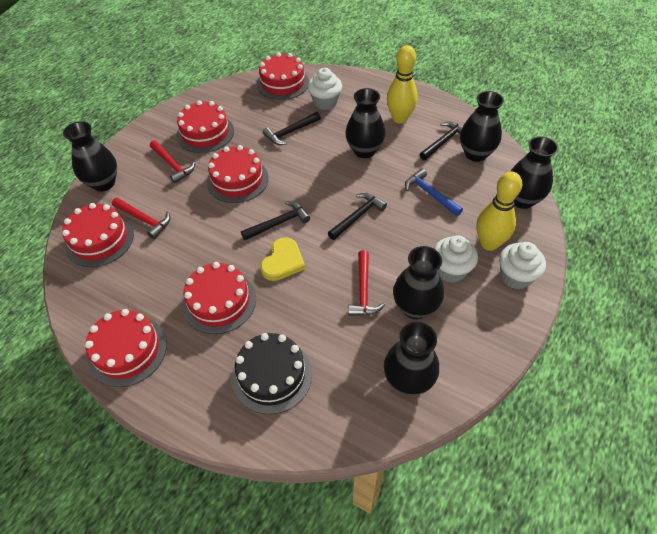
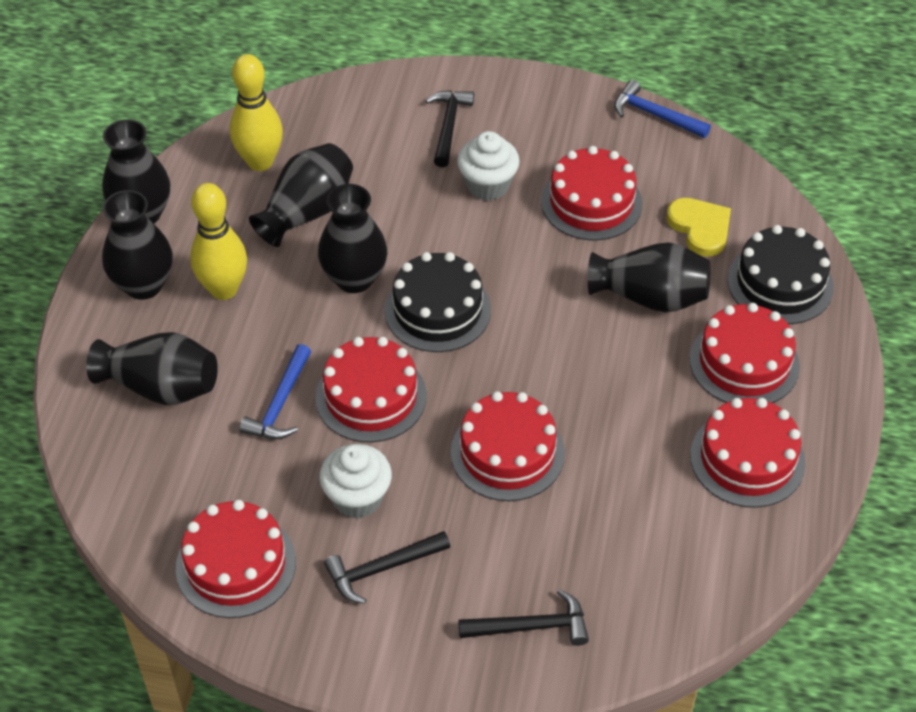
black cake: 1 -> 2
black hammer: 4 -> 3
blue hammer: 1 -> 2
red hammer: 3 -> 0
white cupcake: 3 -> 2

